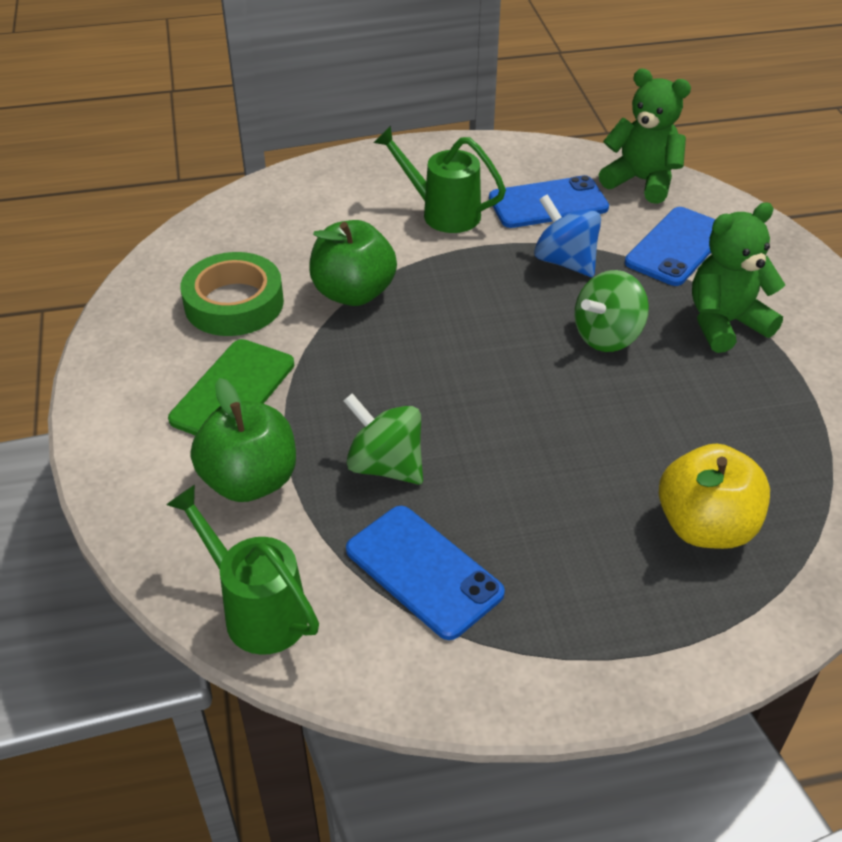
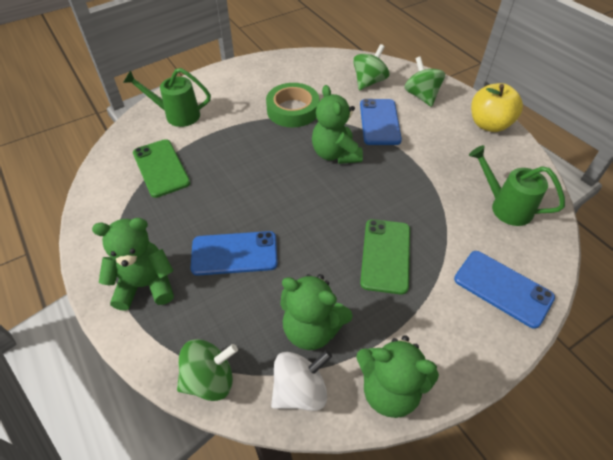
blue spinning top: 1 -> 0
green apple: 2 -> 0
green phone: 1 -> 2
green spinning top: 2 -> 3
green teddy bear: 2 -> 4
white spinning top: 0 -> 1

